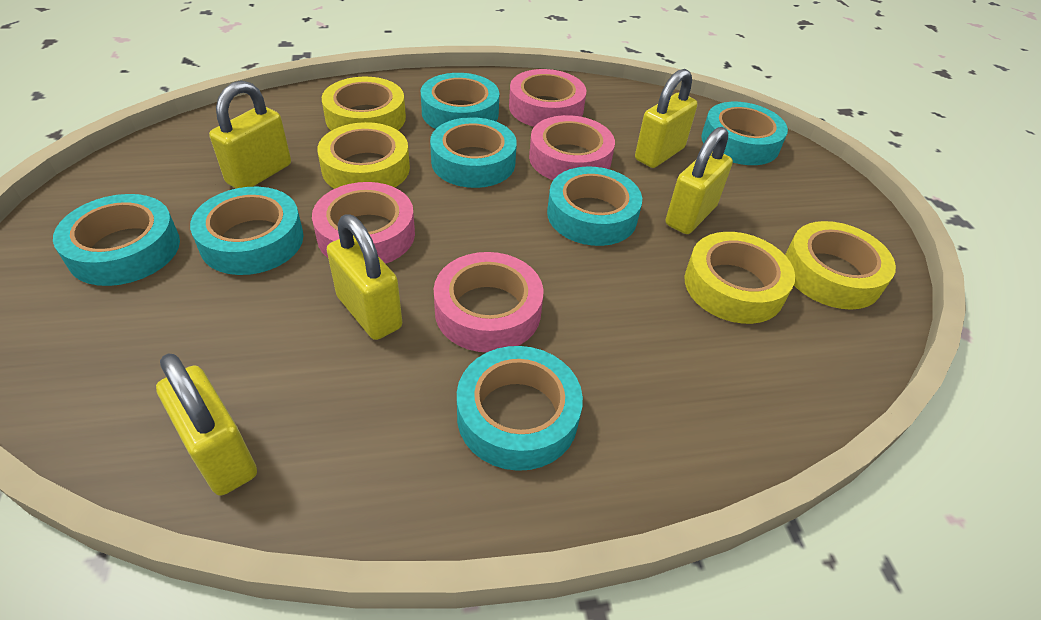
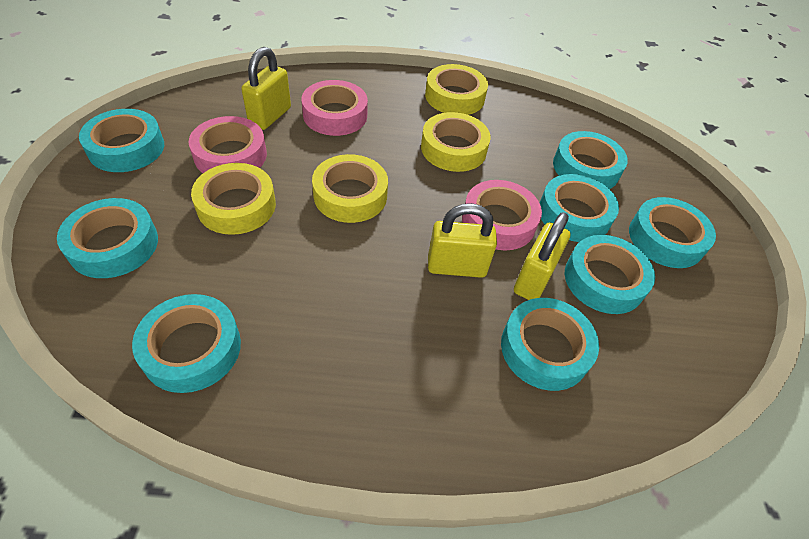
pink tape: 4 -> 3
turquoise tape: 7 -> 8
yellow padlock: 5 -> 3

